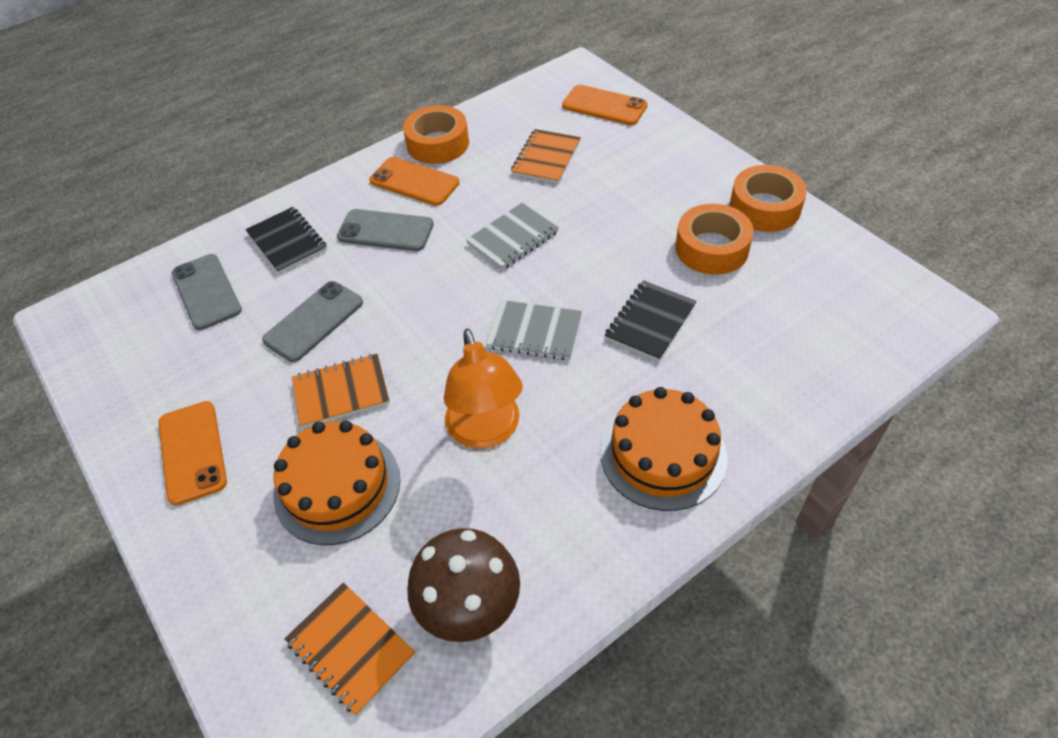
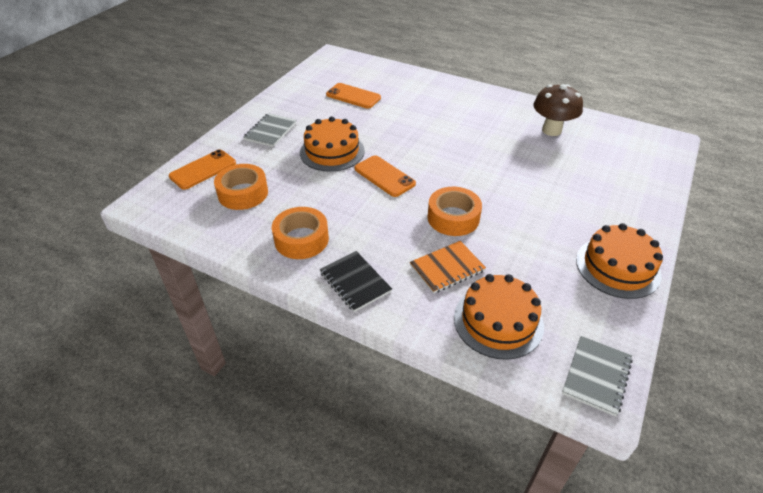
black notebook: 2 -> 1
grey phone: 3 -> 0
orange cake: 2 -> 3
orange lamp: 1 -> 0
orange notebook: 3 -> 1

